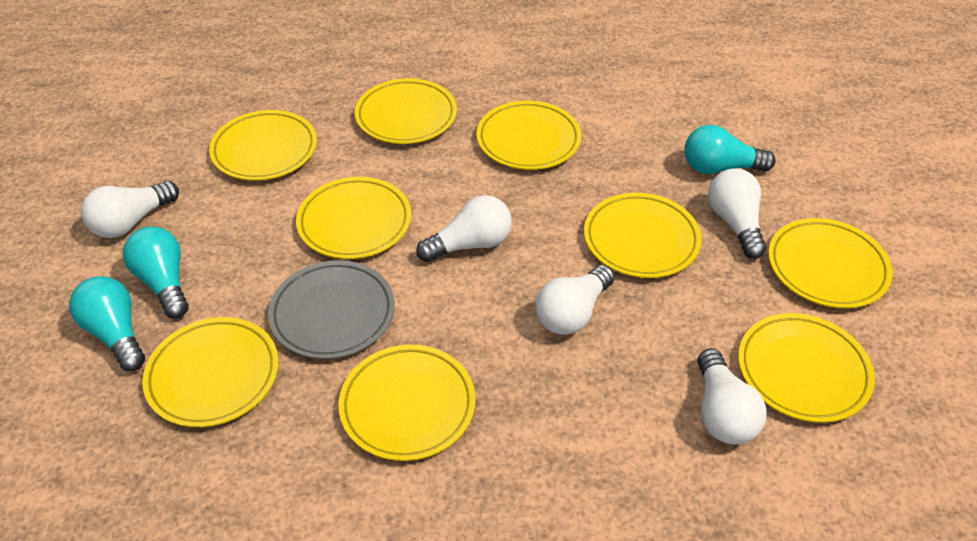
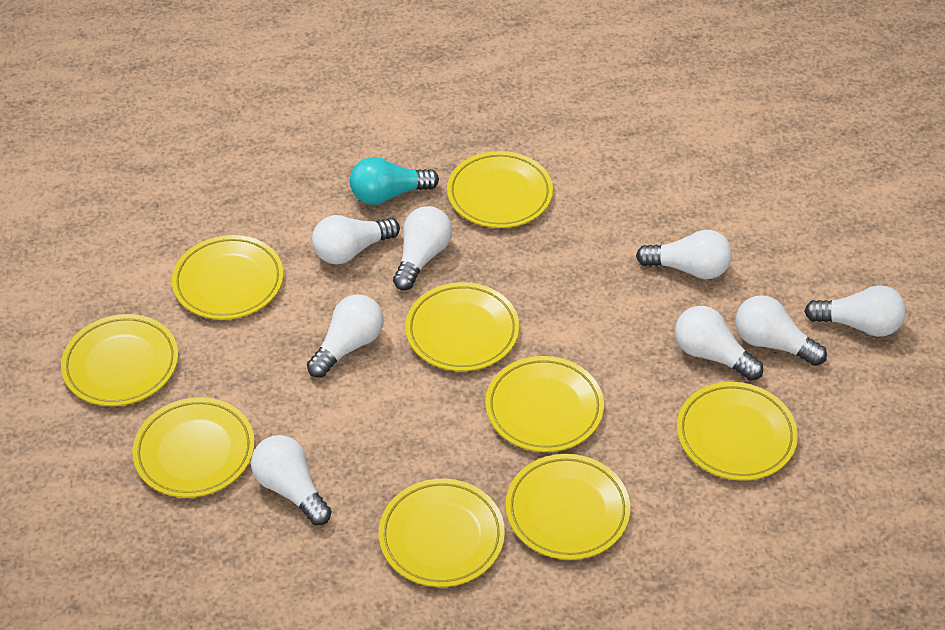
grey plate: 1 -> 0
turquoise light bulb: 3 -> 1
white light bulb: 5 -> 8

